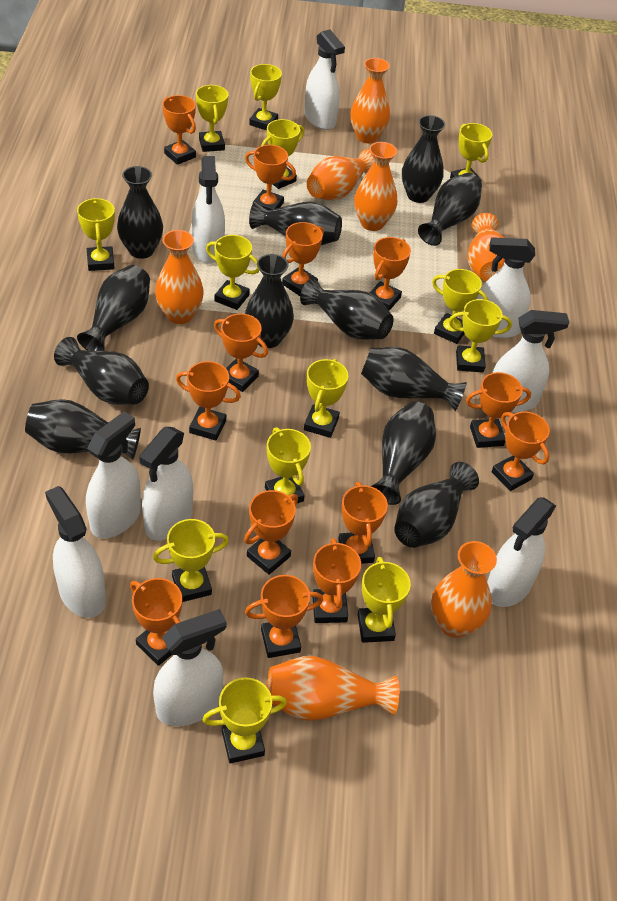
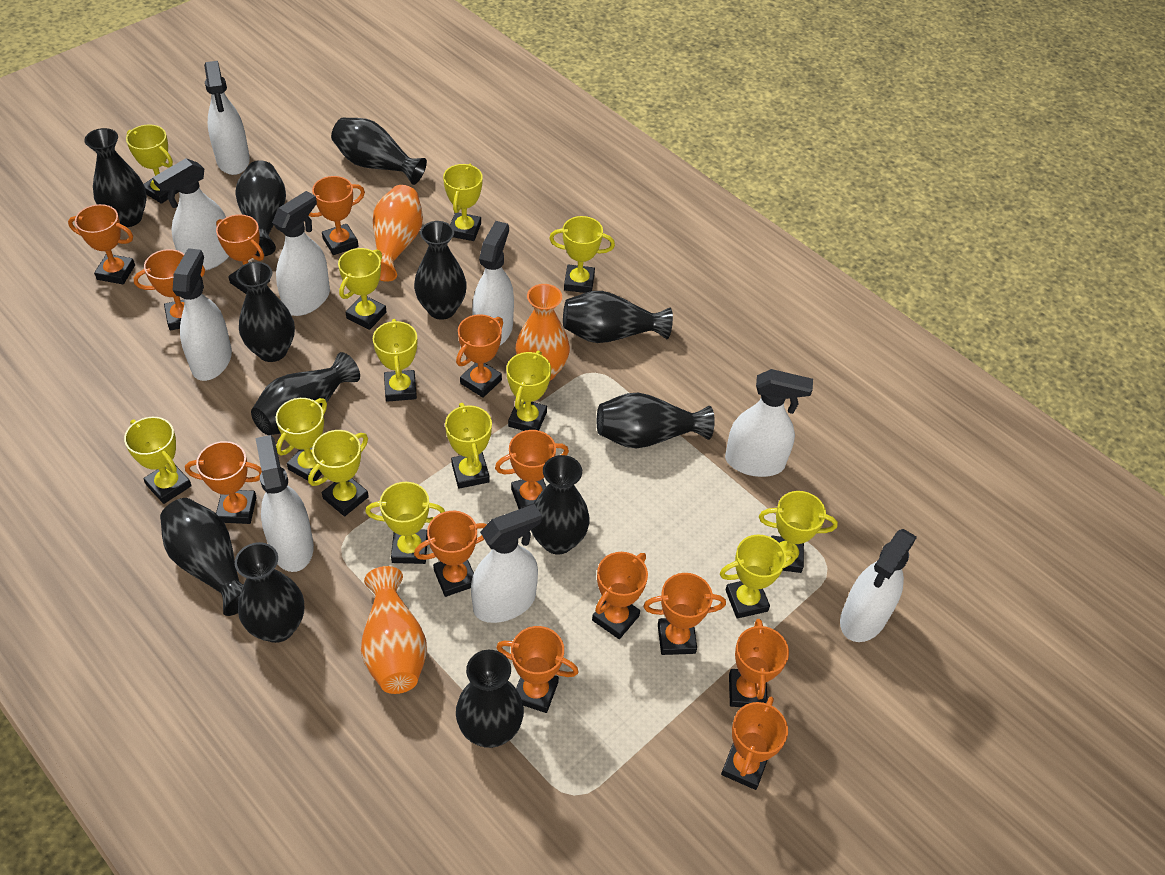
orange vase: 7 -> 3

